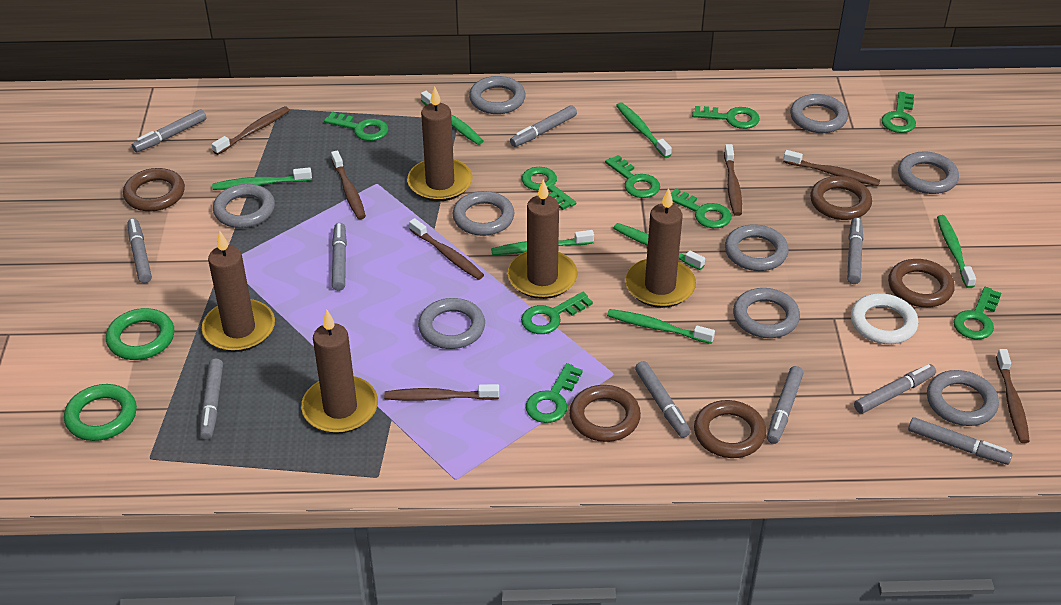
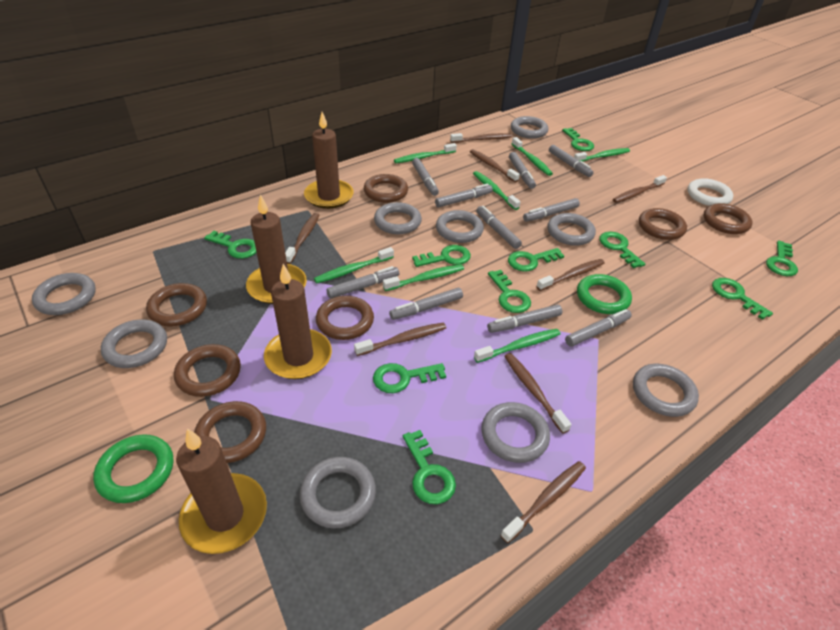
brown candle: 5 -> 4
brown ring: 5 -> 7
brown toothbrush: 7 -> 8
green key: 9 -> 10

